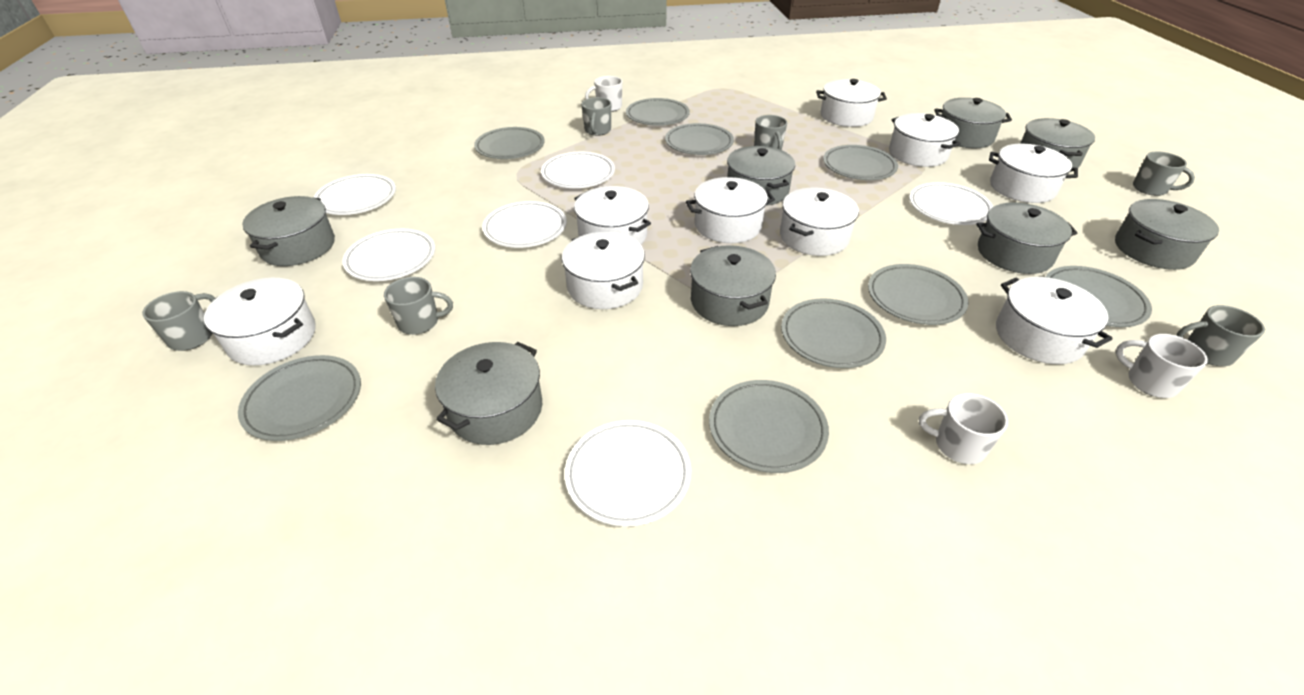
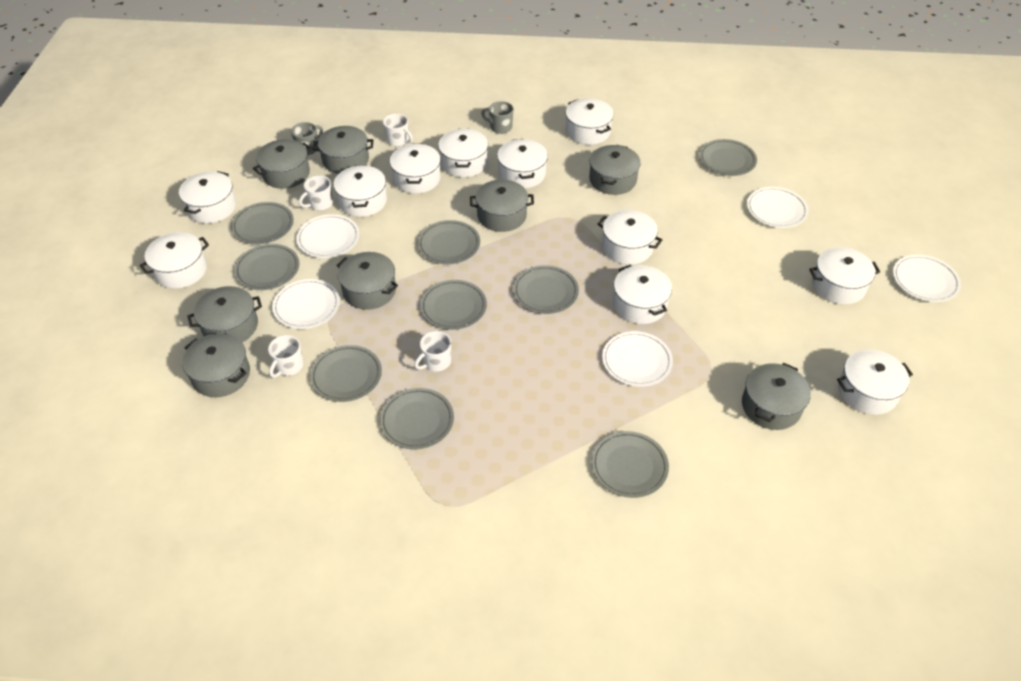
grey mug: 6 -> 2
white mug: 3 -> 4
white plate: 6 -> 5
white pot: 9 -> 11

